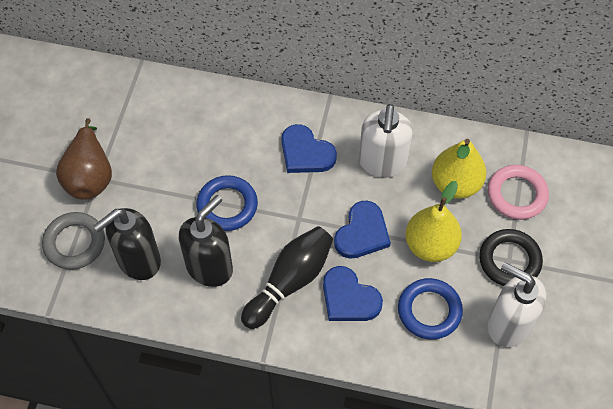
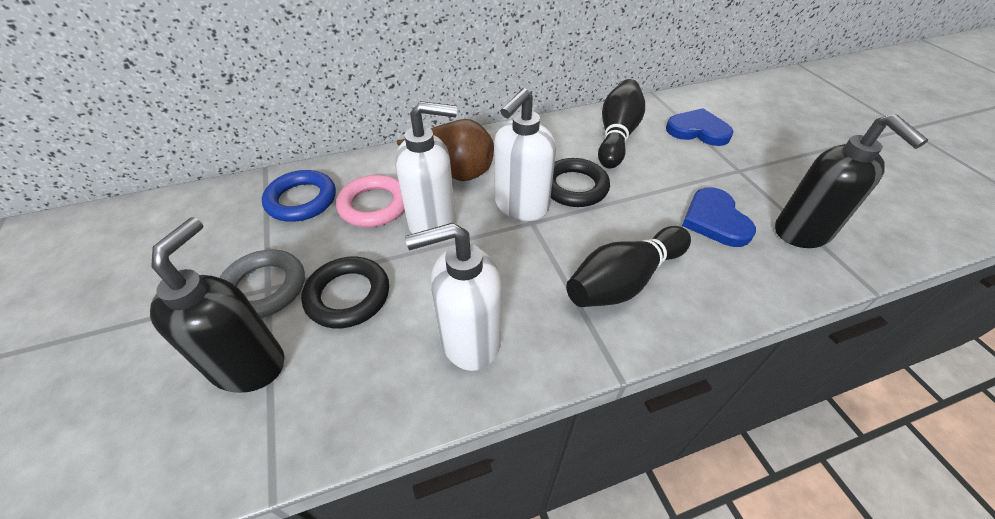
black bowling pin: 1 -> 2
black ring: 1 -> 2
blue heart: 3 -> 2
blue ring: 2 -> 1
white soap dispenser: 2 -> 3
yellow pear: 2 -> 0

